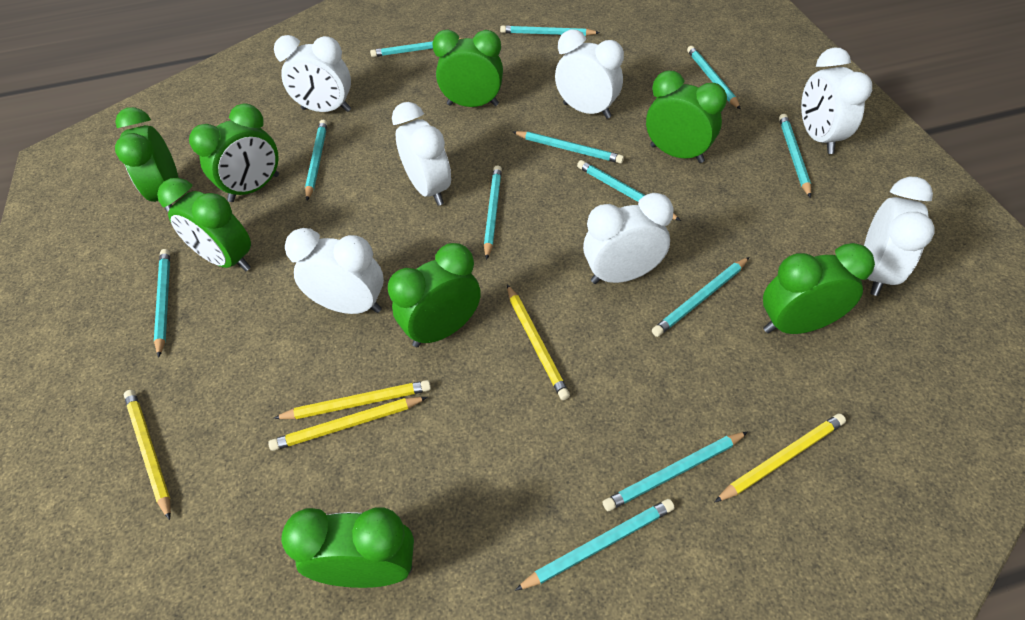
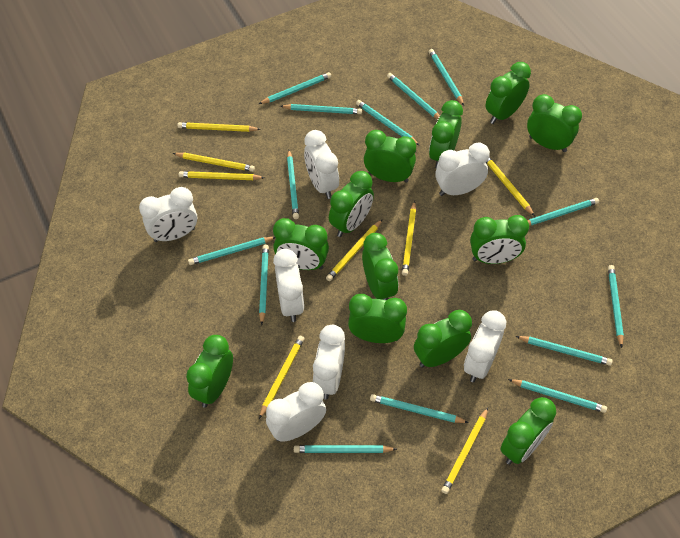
green clock: 8 -> 12
turquoise pencil: 12 -> 14
yellow pencil: 5 -> 8

